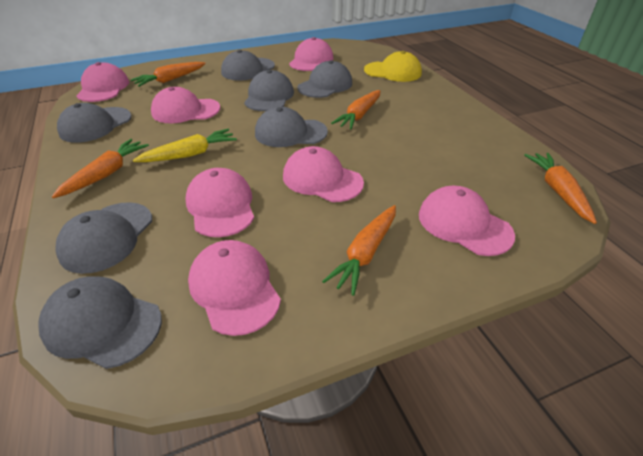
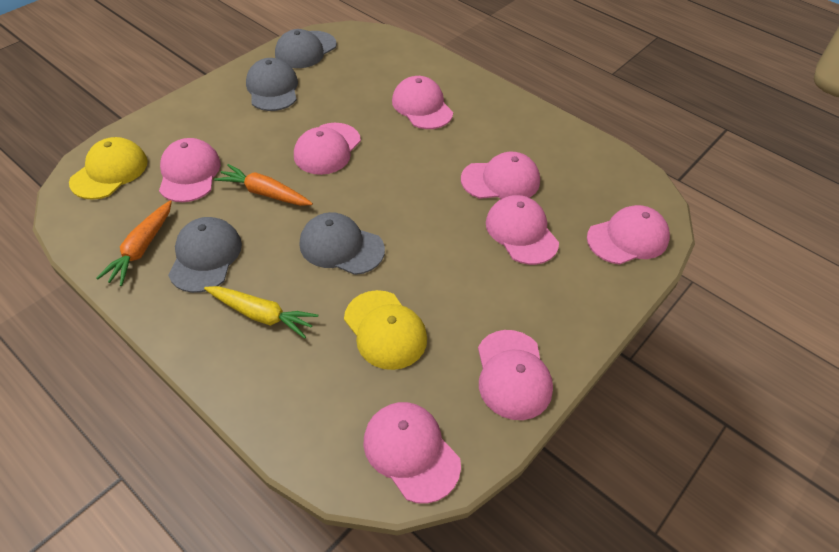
grey cap: 7 -> 4
orange carrot: 5 -> 2
pink cap: 7 -> 8
yellow cap: 1 -> 2

